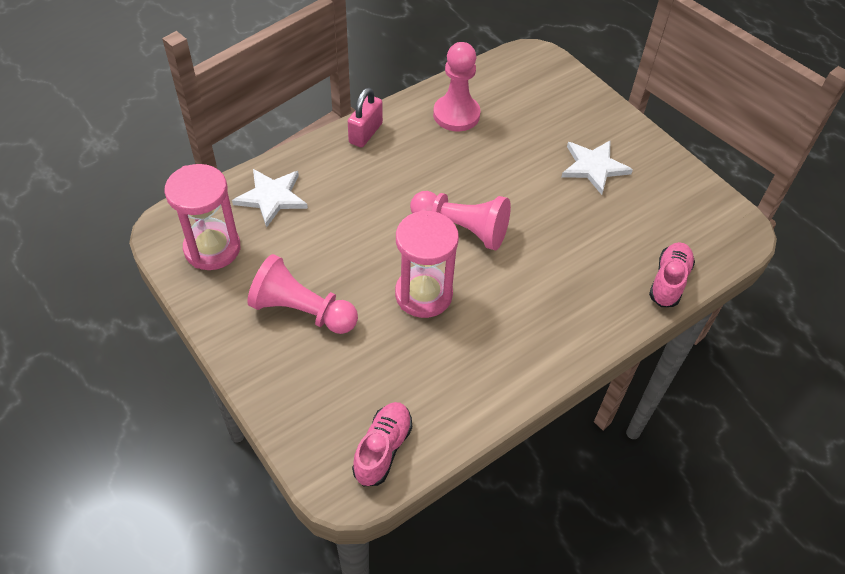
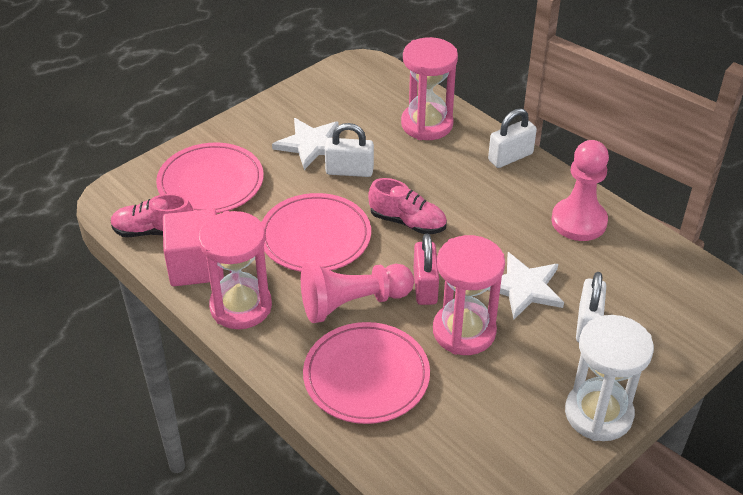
pink cube: 0 -> 1
pink hourglass: 2 -> 3
pink pawn: 3 -> 2
pink plate: 0 -> 3
white hourglass: 0 -> 1
white padlock: 0 -> 3

